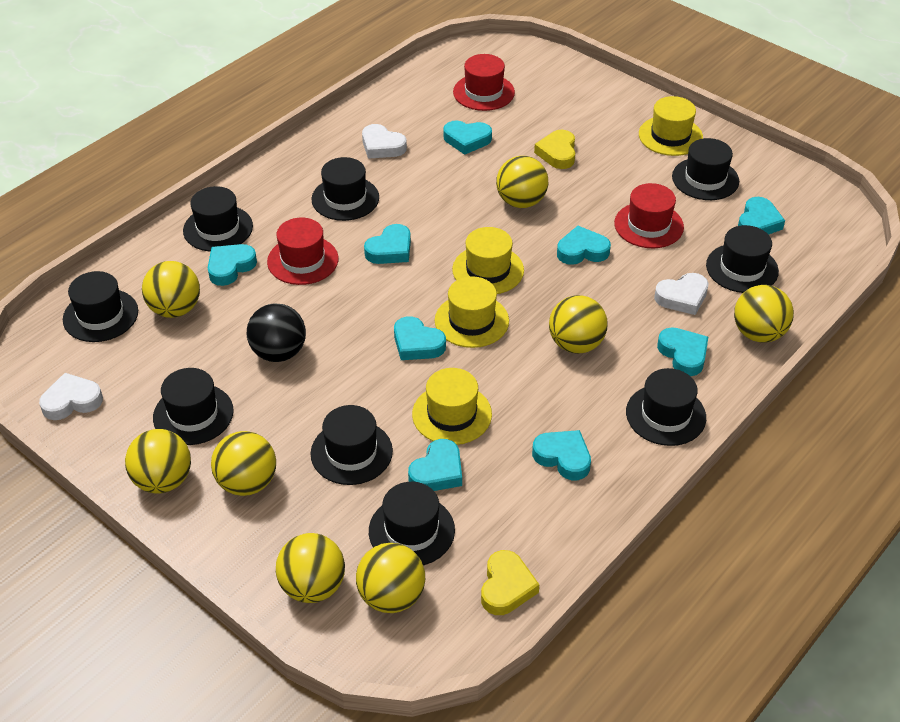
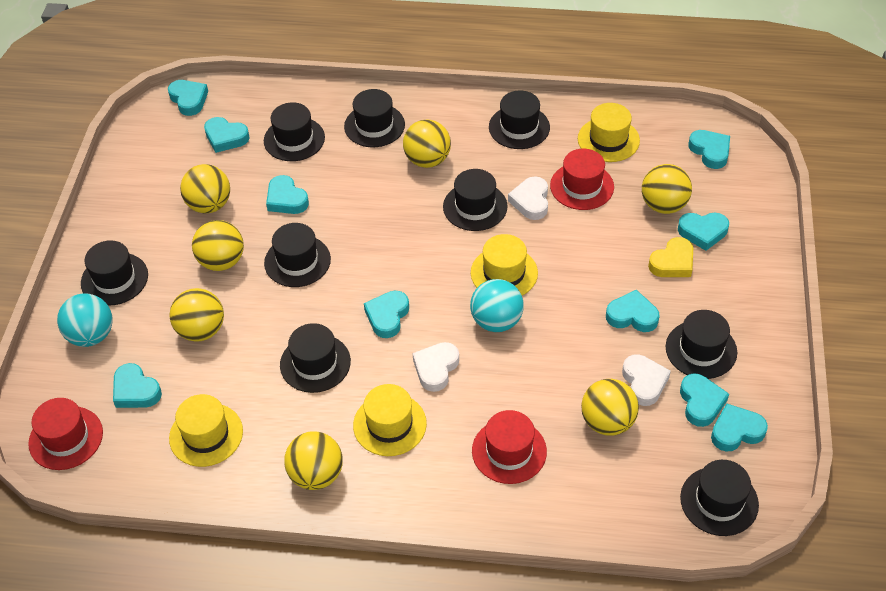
black ball: 1 -> 0
turquoise ball: 0 -> 2
turquoise heart: 9 -> 10
yellow ball: 8 -> 7
yellow heart: 2 -> 1

